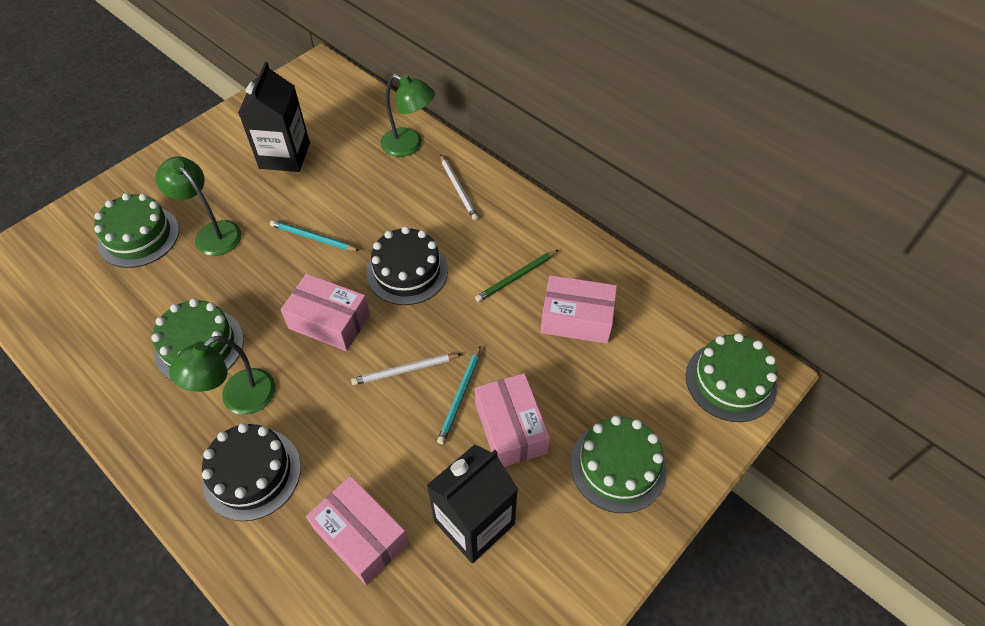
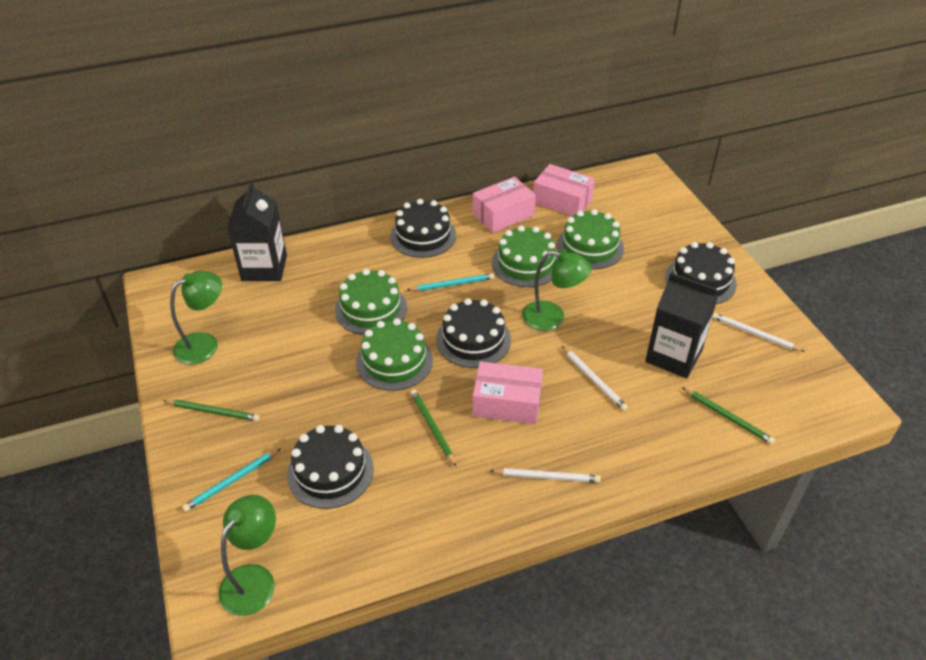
black cake: 2 -> 4
green pencil: 1 -> 3
pink box: 4 -> 3
white pencil: 2 -> 3

